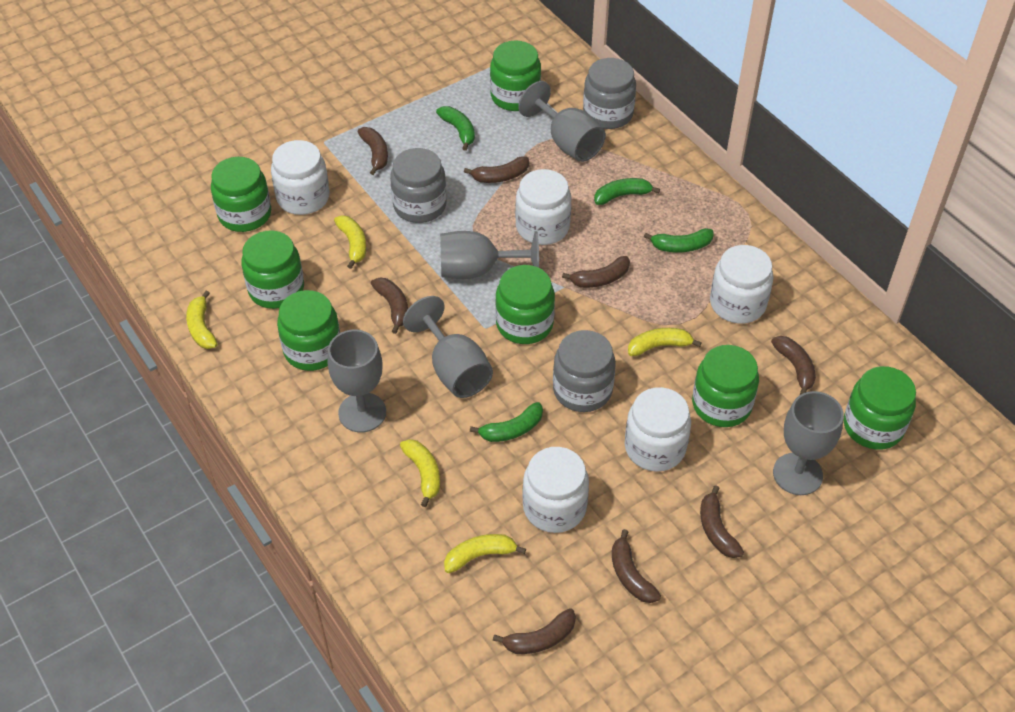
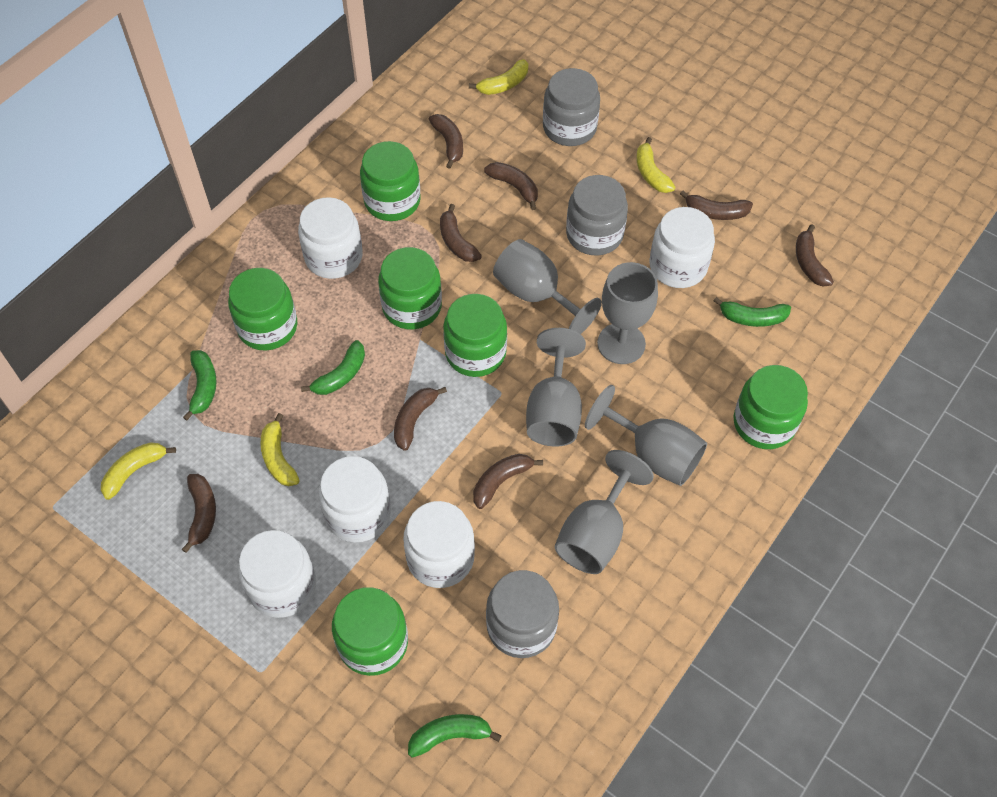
green jar: 7 -> 6
yellow banana: 5 -> 4

